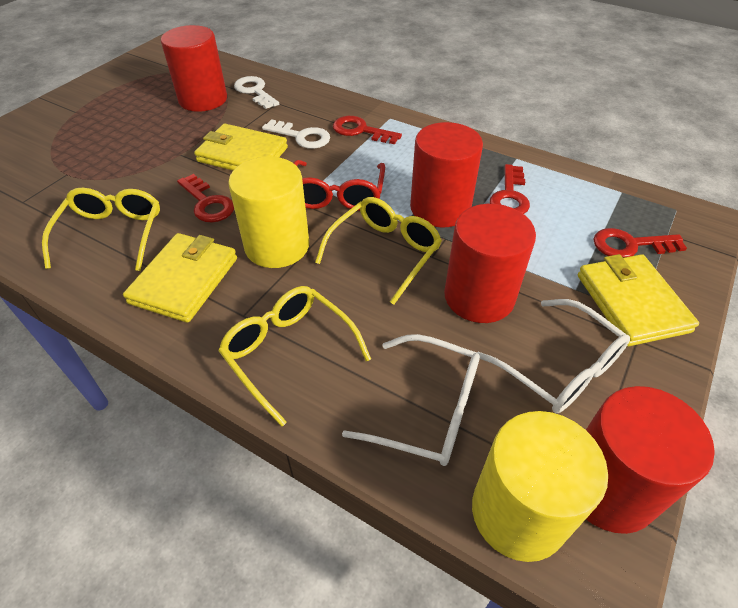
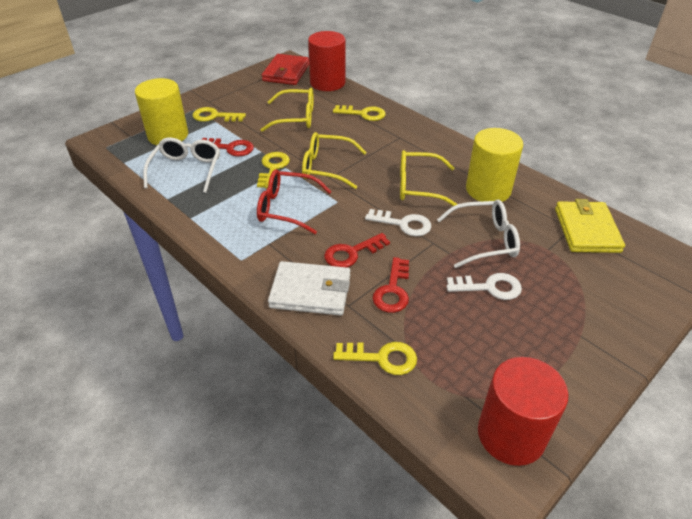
red cylinder: 4 -> 2
red key: 4 -> 3
red wallet: 0 -> 1
white wallet: 0 -> 1
yellow key: 0 -> 4
yellow wallet: 3 -> 1

